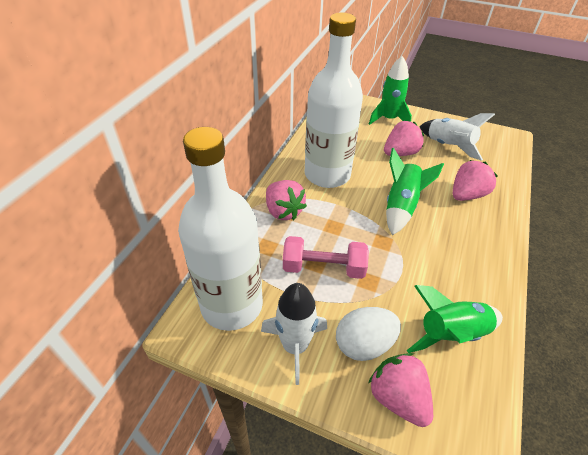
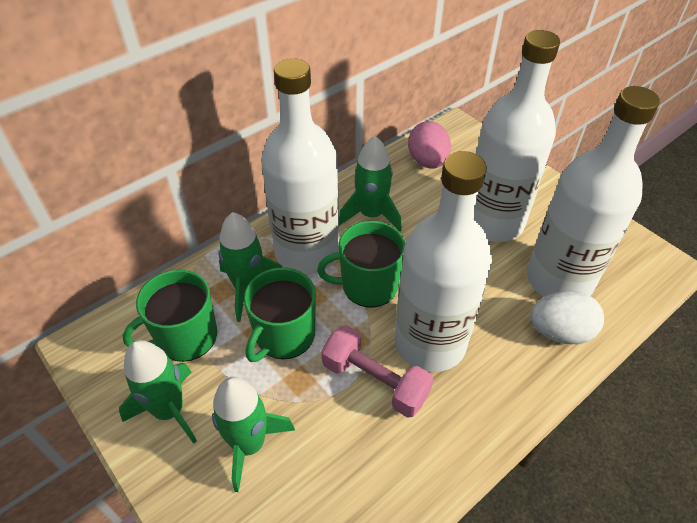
green mug: 0 -> 3
green rocket: 3 -> 4
pink egg: 0 -> 1
pink strawberry: 4 -> 0
white bottle: 2 -> 4
white rocket: 2 -> 0

